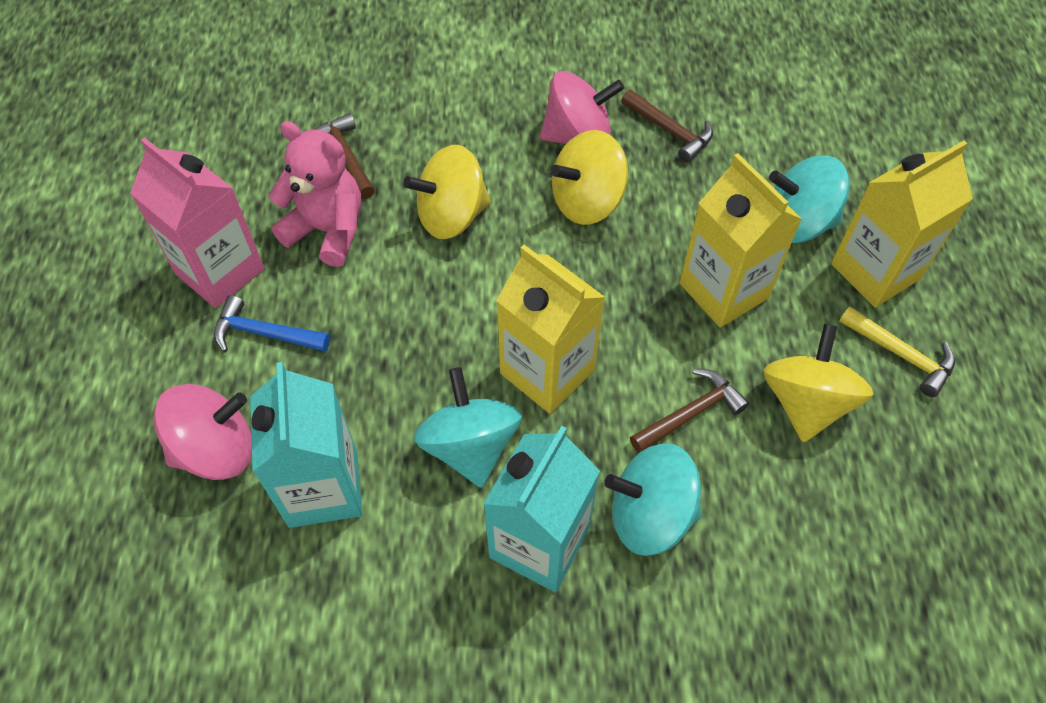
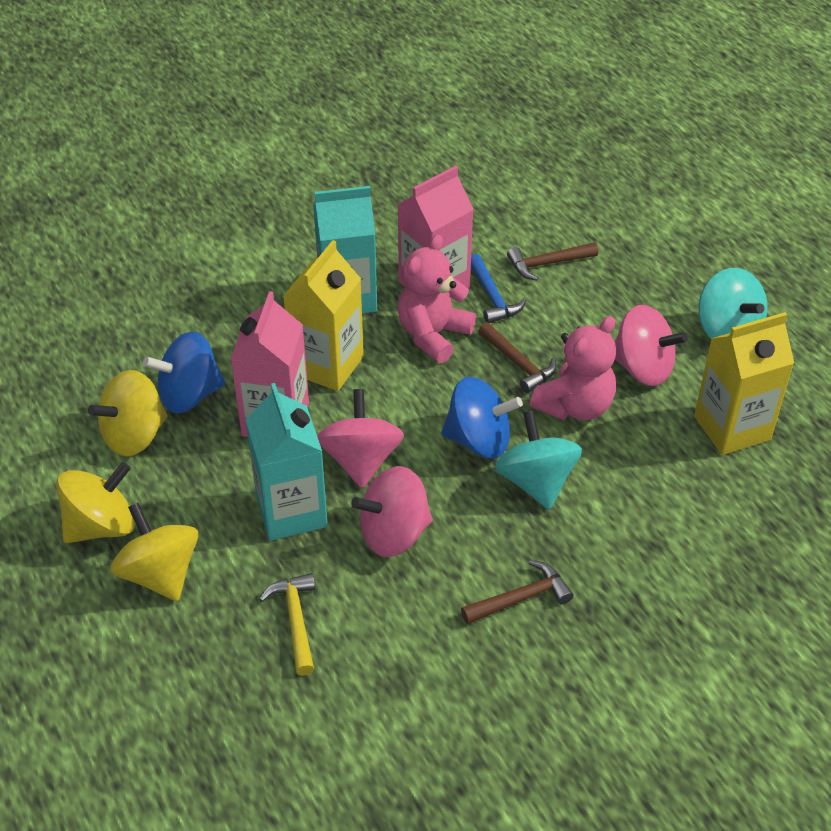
blue spinning top: 0 -> 2
pink carton: 1 -> 2
pink spinning top: 2 -> 3
pink teddy bear: 1 -> 2
turquoise spinning top: 3 -> 2
yellow carton: 3 -> 2

